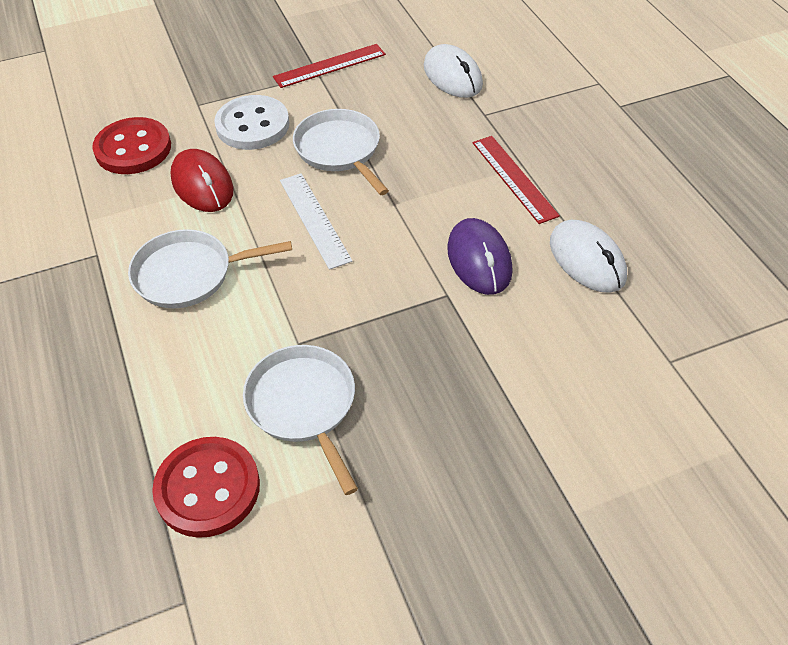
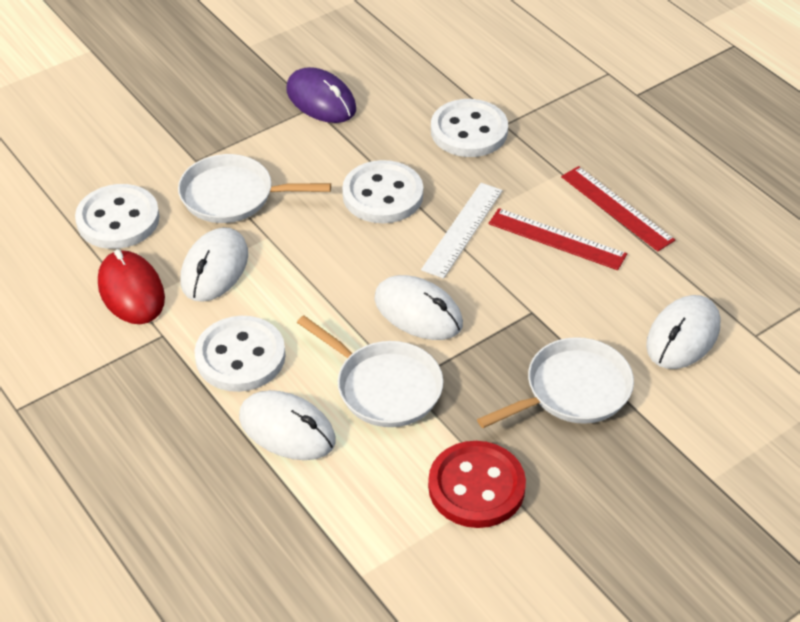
red button: 2 -> 1
white button: 1 -> 4
white mouse: 2 -> 4

